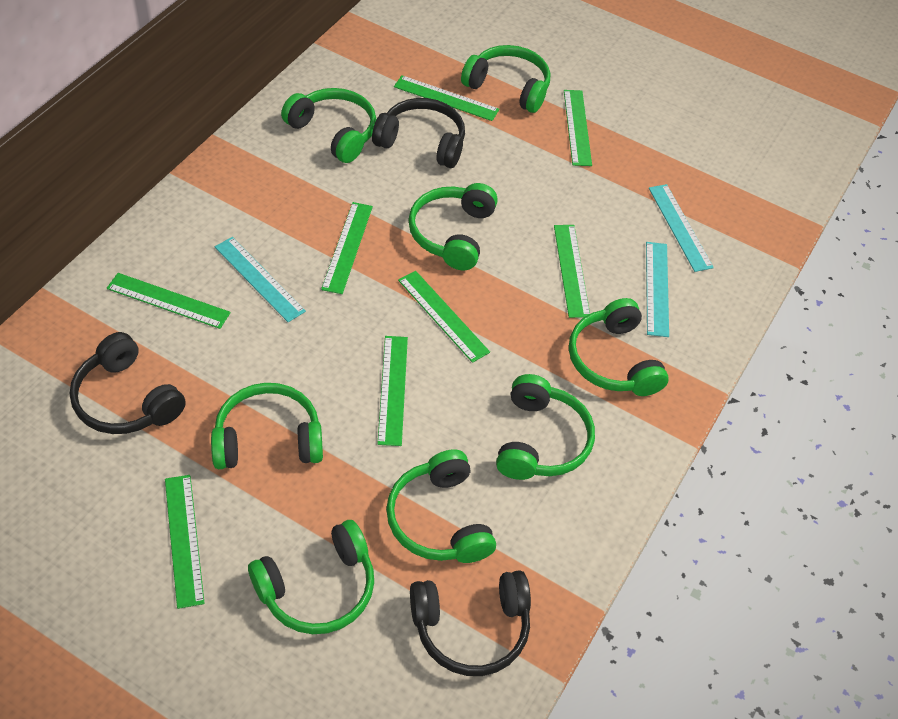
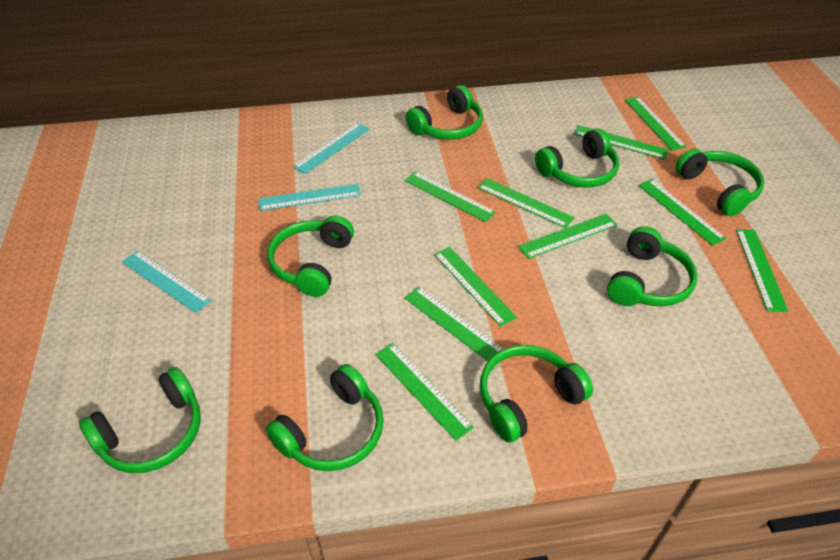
black headphones: 3 -> 0
green ruler: 8 -> 10

